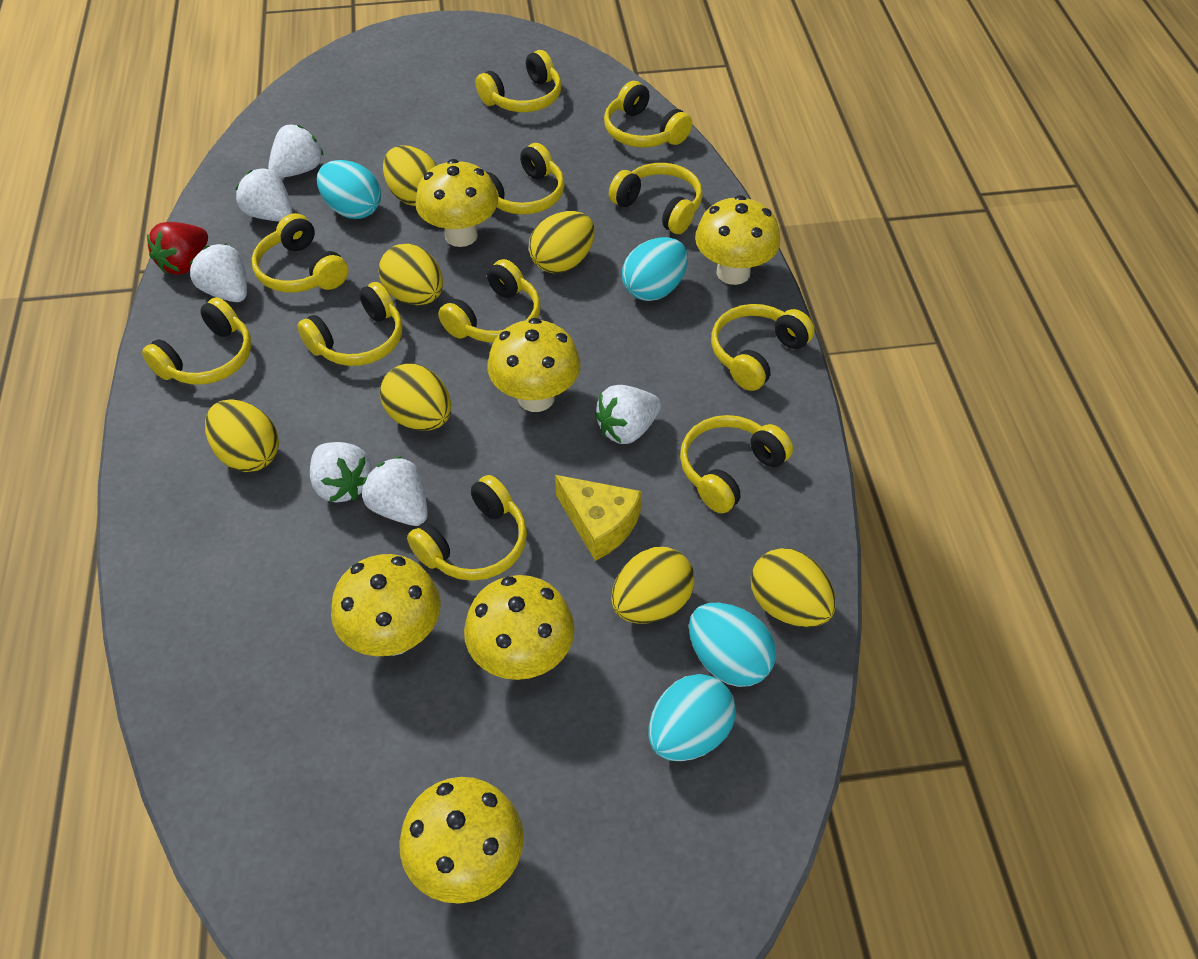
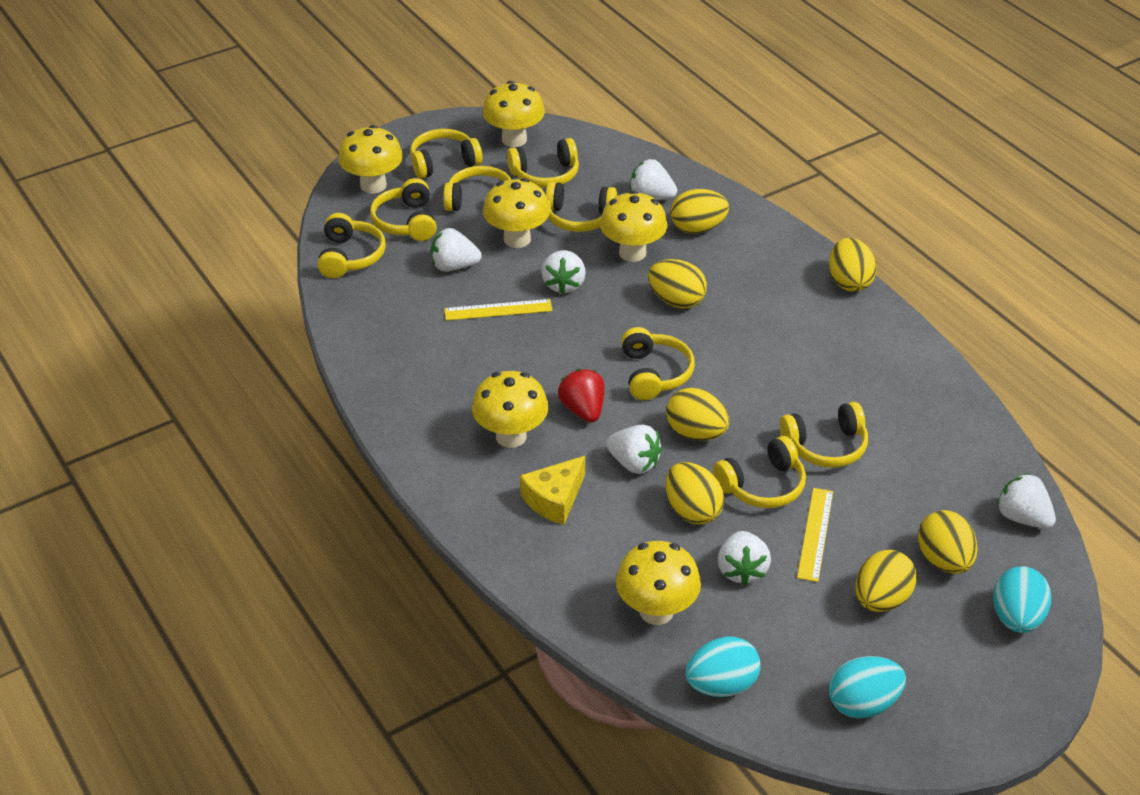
turquoise egg: 4 -> 3
yellow headphones: 11 -> 9
yellow ruler: 0 -> 2

